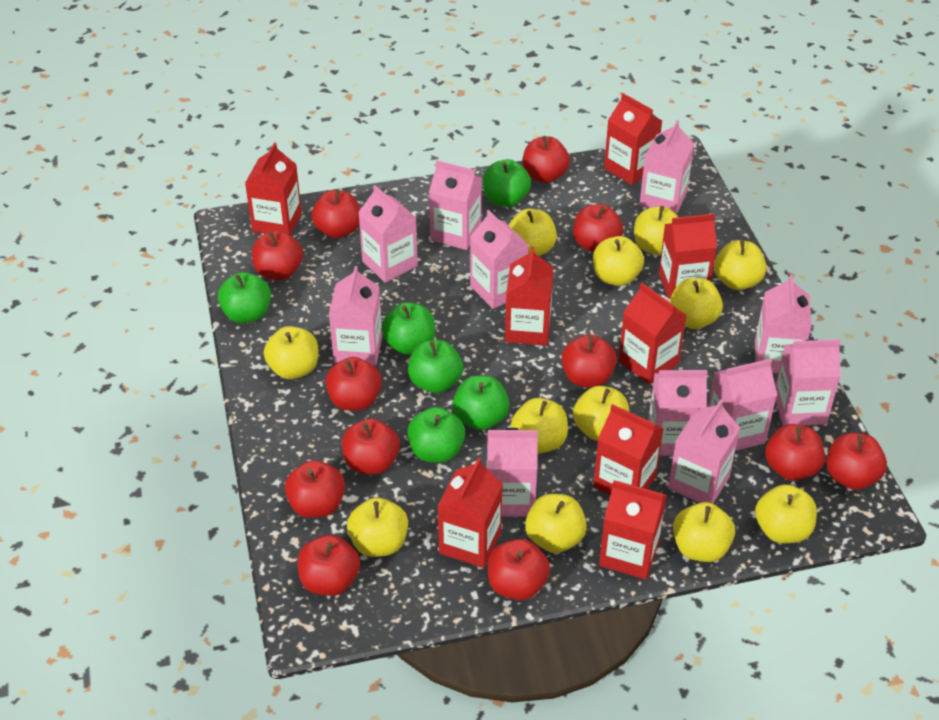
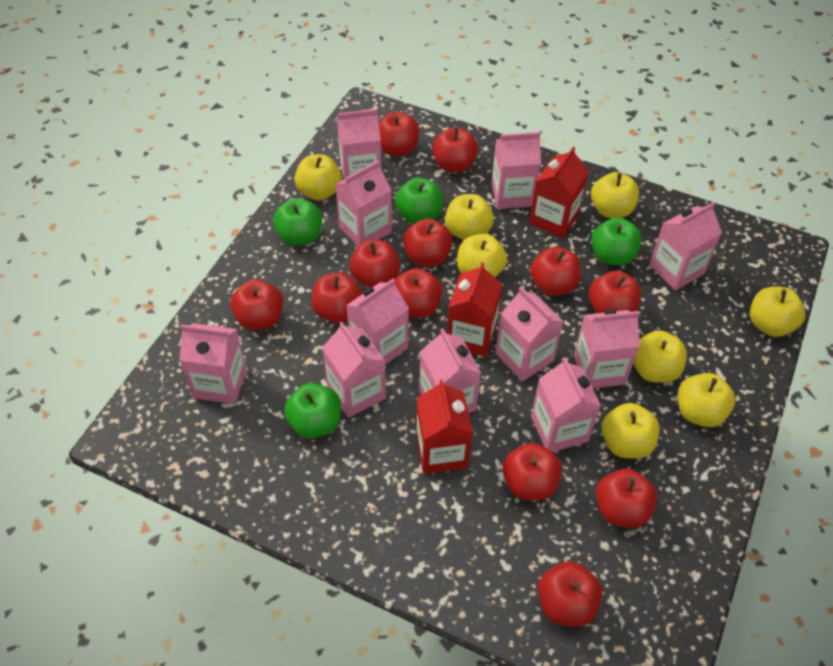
green apple: 6 -> 4
red carton: 8 -> 3
yellow apple: 12 -> 8

